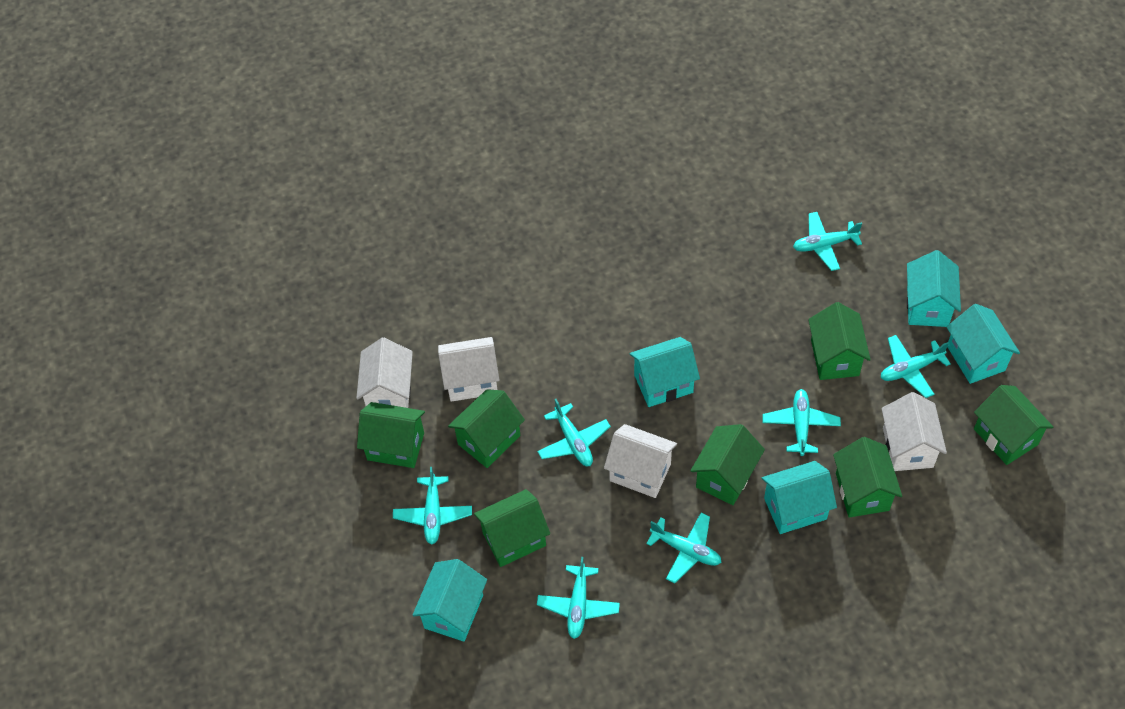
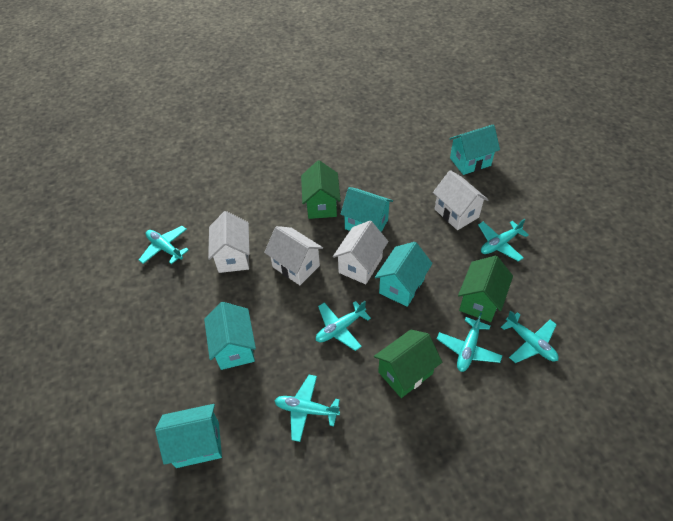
green house: 7 -> 3
turquoise plane: 7 -> 6

